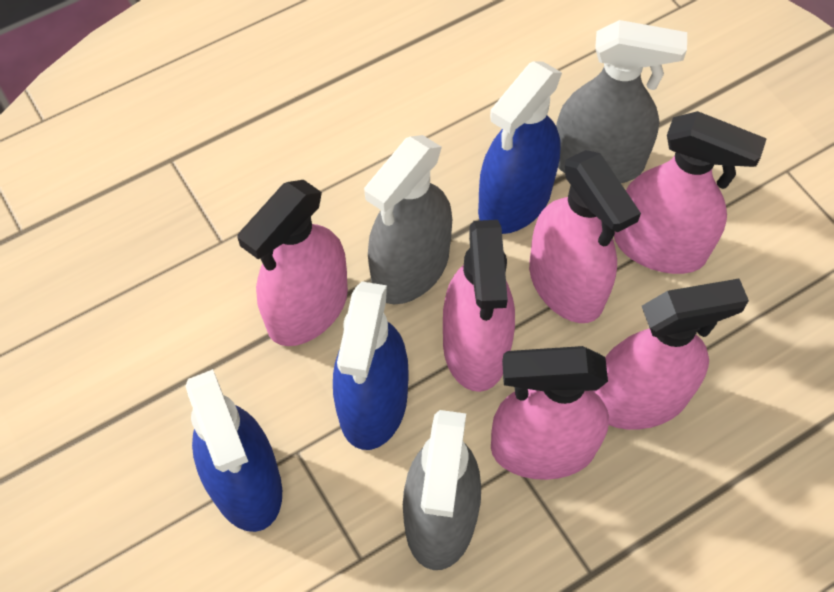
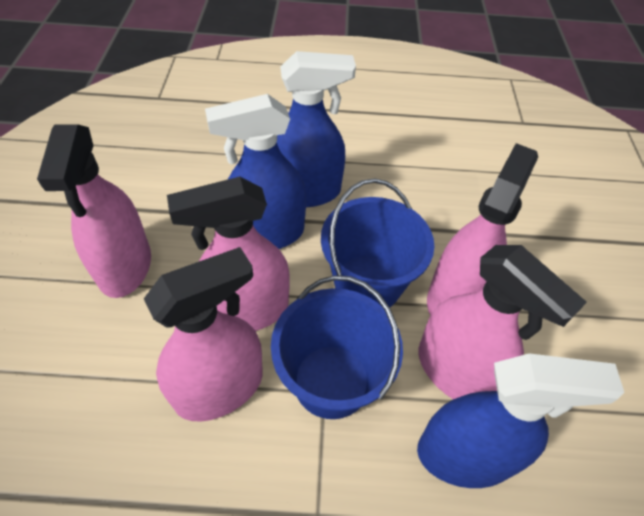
blue bucket: 0 -> 2
grey spray bottle: 3 -> 0
pink spray bottle: 6 -> 5

